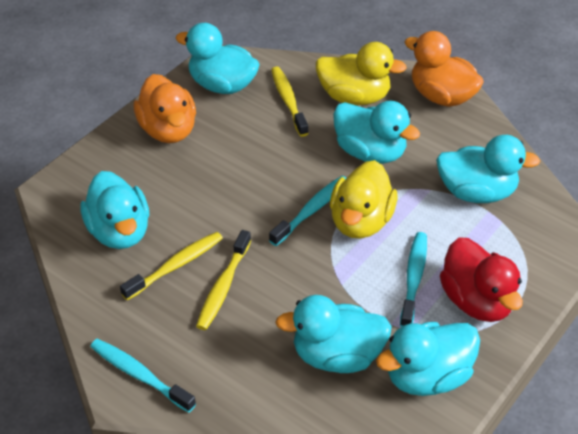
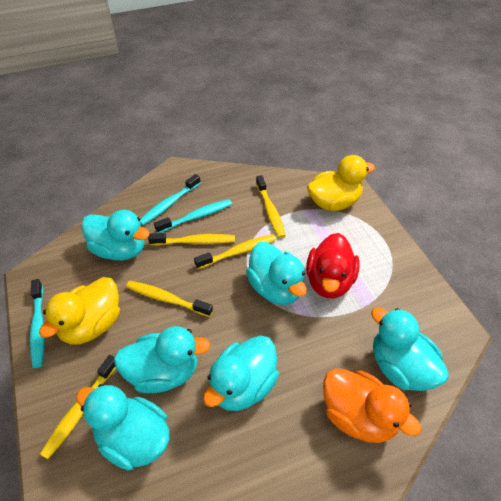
orange duck: 2 -> 1
yellow toothbrush: 3 -> 5

